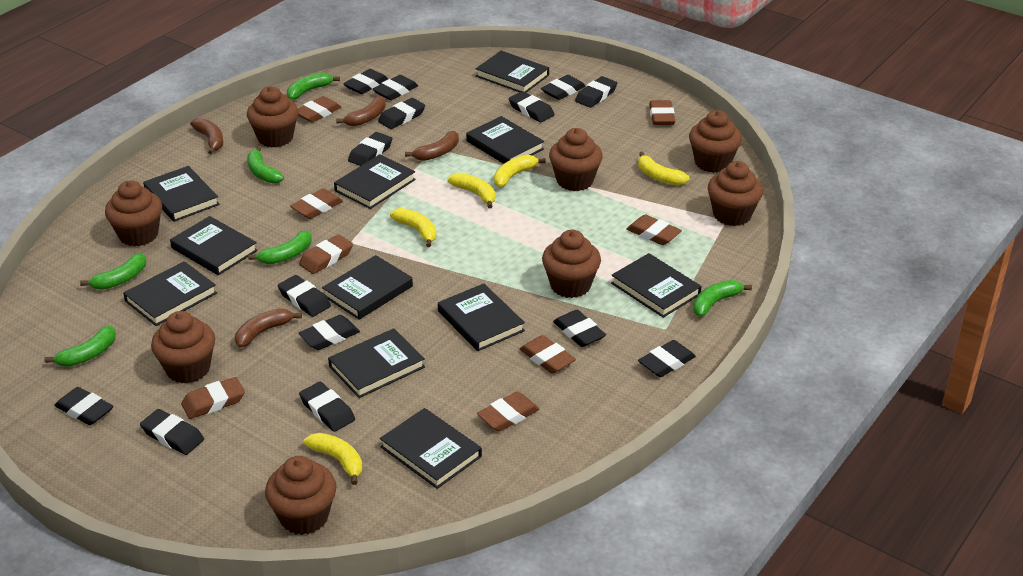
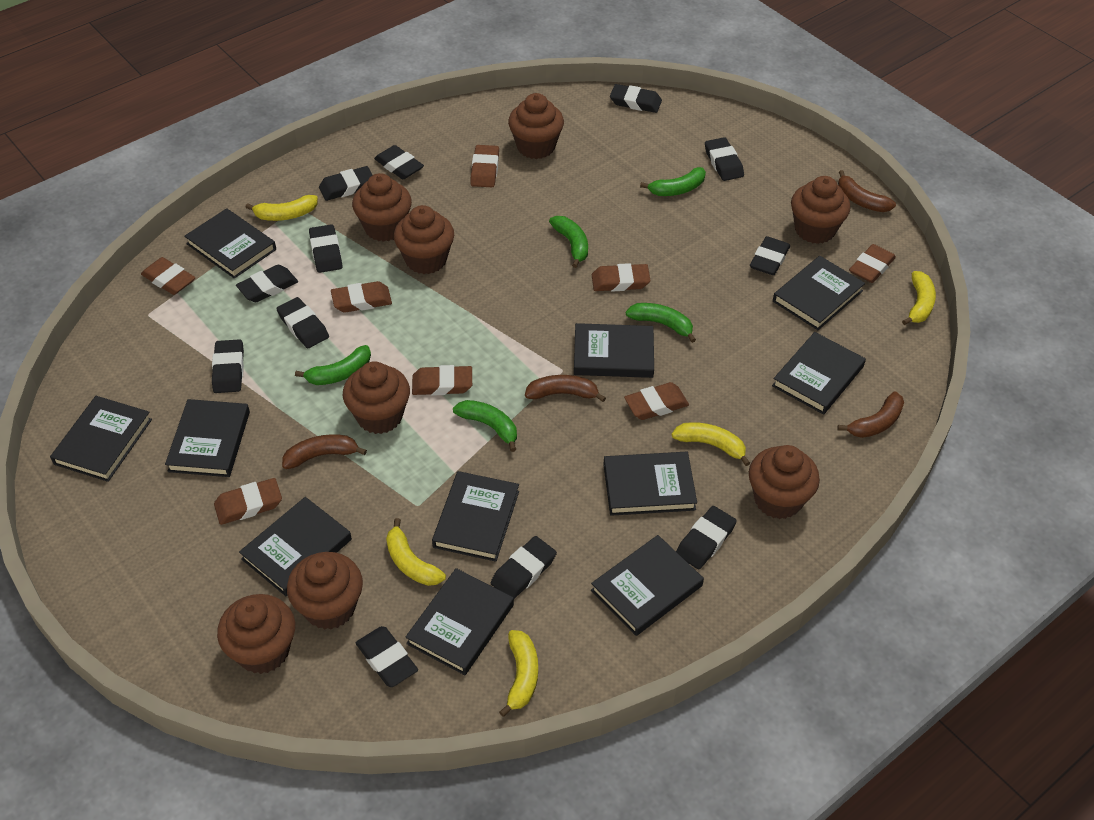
black eraser: 14 -> 12
green banana: 6 -> 5

